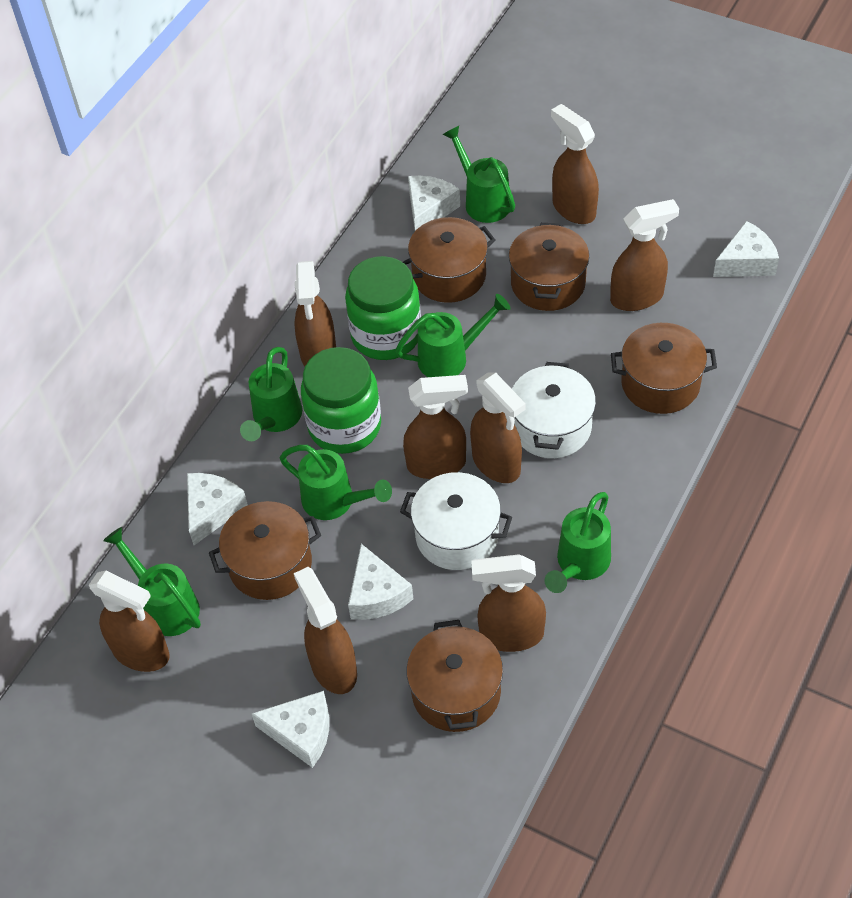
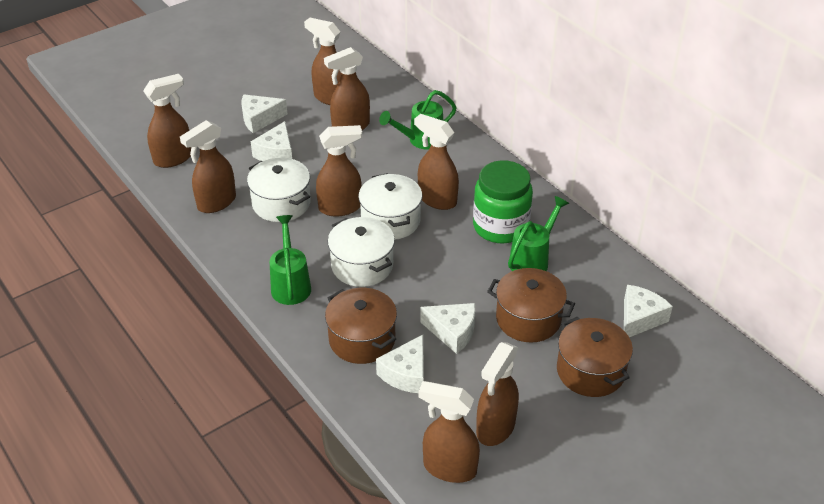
brown pot: 5 -> 3
green jar: 2 -> 1
green watering can: 6 -> 3
white pot: 2 -> 3

